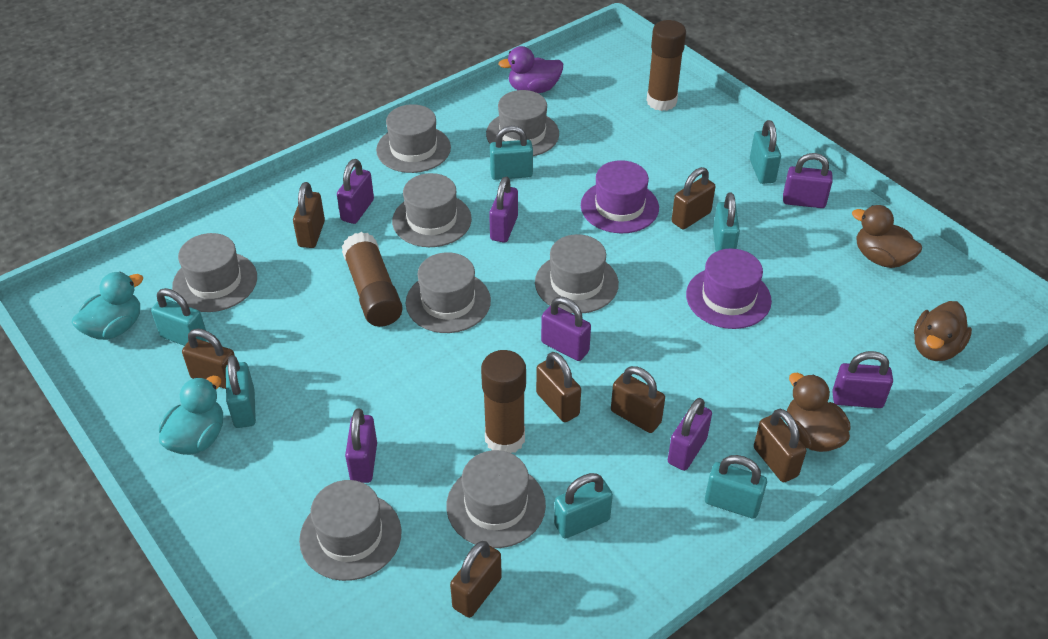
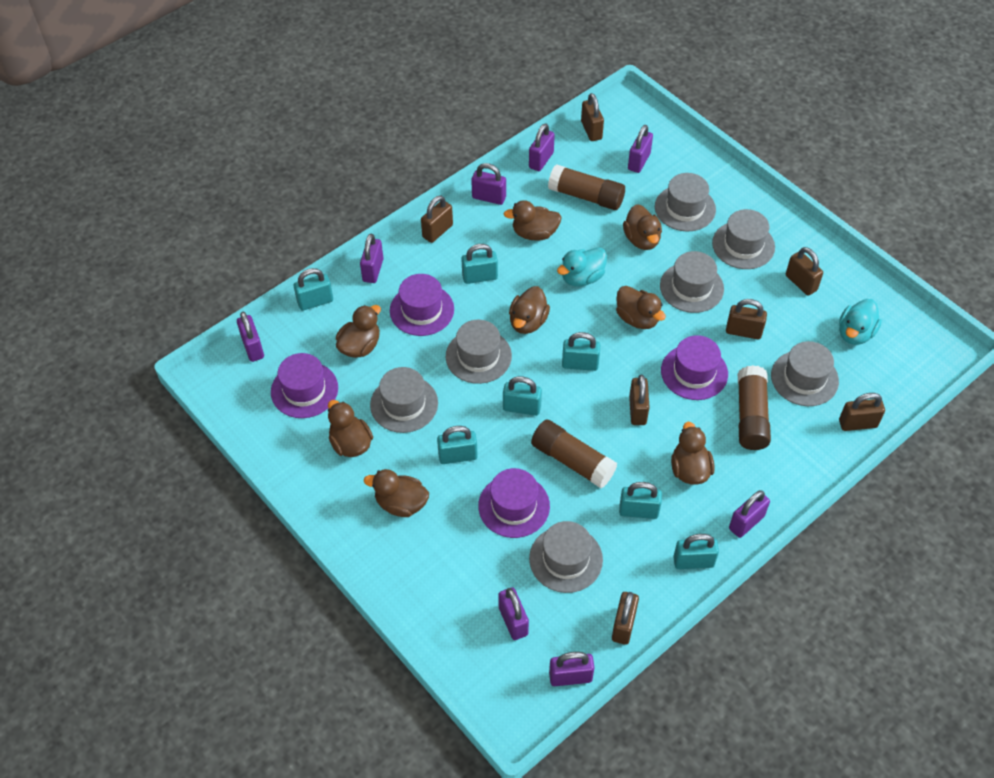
brown duck: 3 -> 8
grey hat: 8 -> 7
purple duck: 1 -> 0
purple hat: 2 -> 4
purple padlock: 7 -> 8

